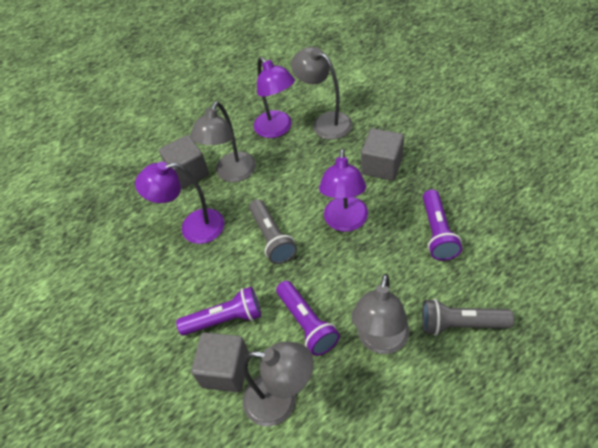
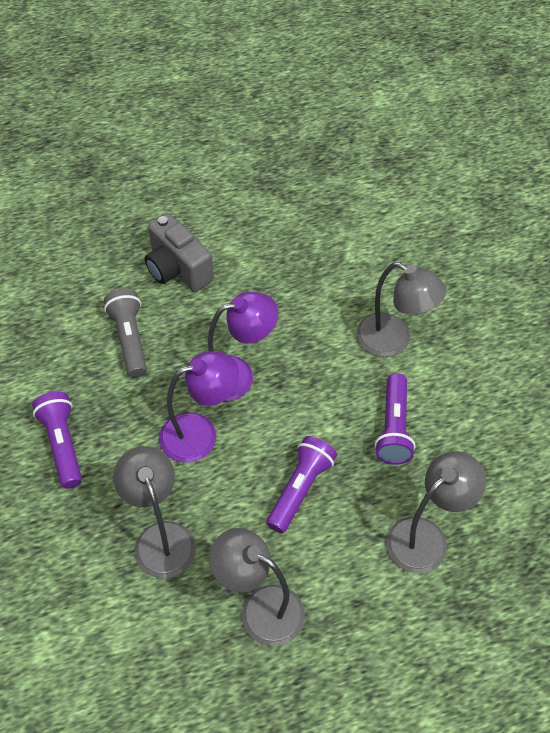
grey camera: 0 -> 1
grey cube: 3 -> 0
grey flashlight: 2 -> 1
purple lamp: 3 -> 2

